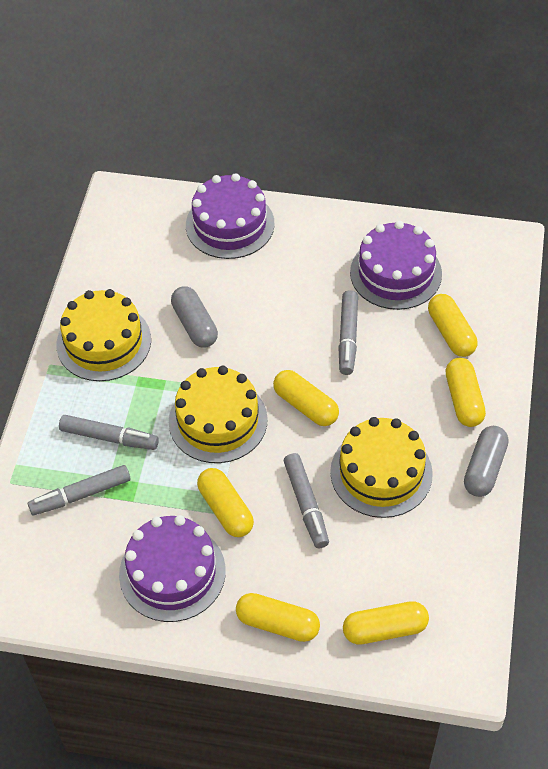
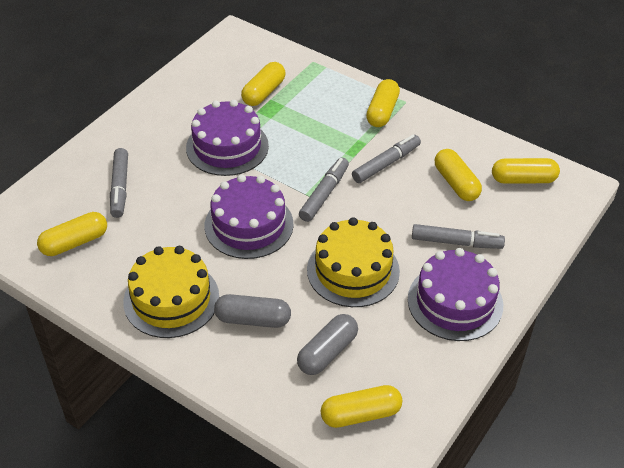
yellow cake: 3 -> 2

